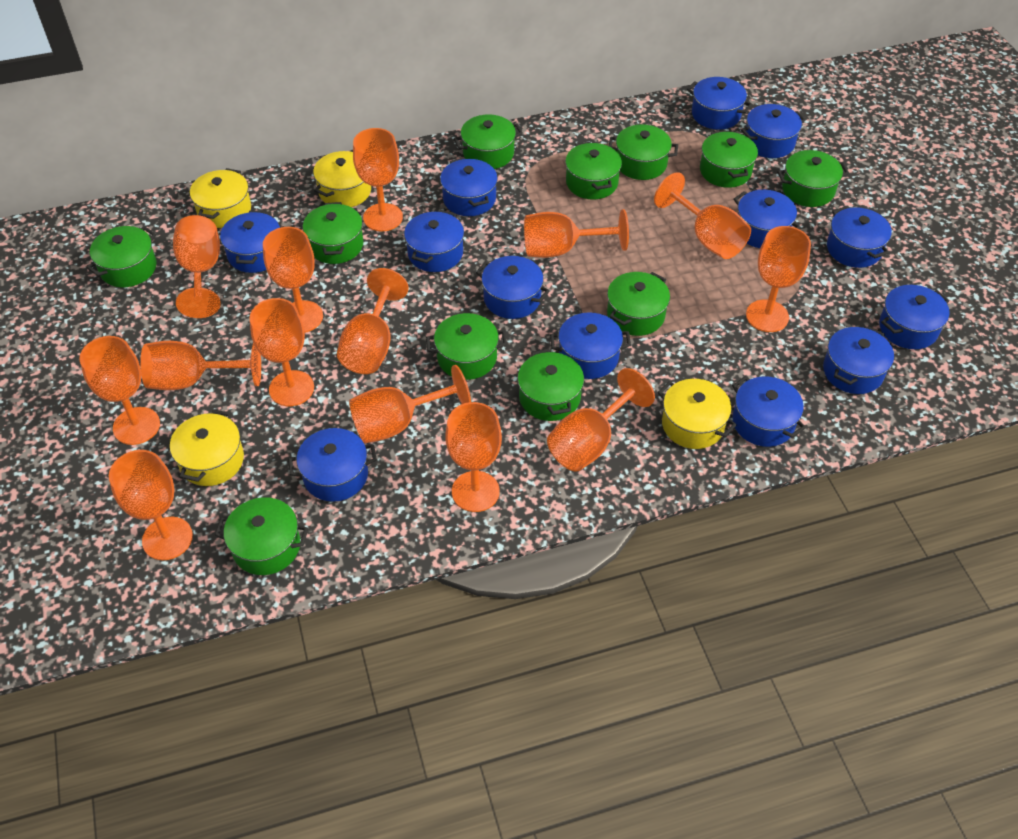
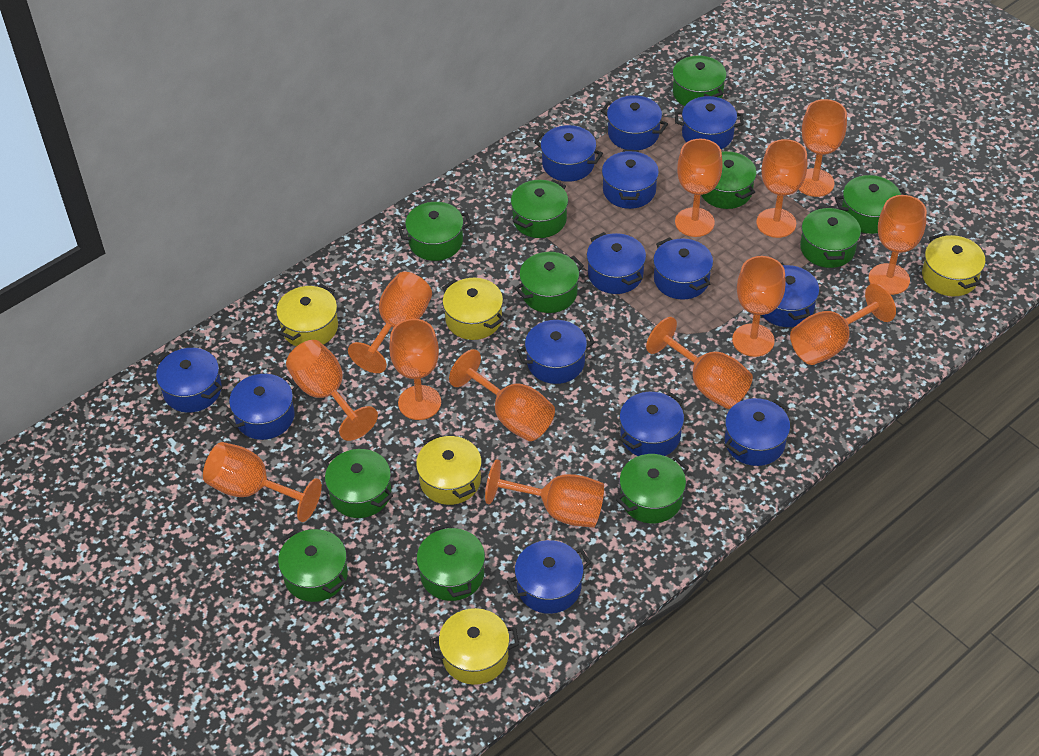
orange goblet: 14 -> 13
yellow pot: 4 -> 5

